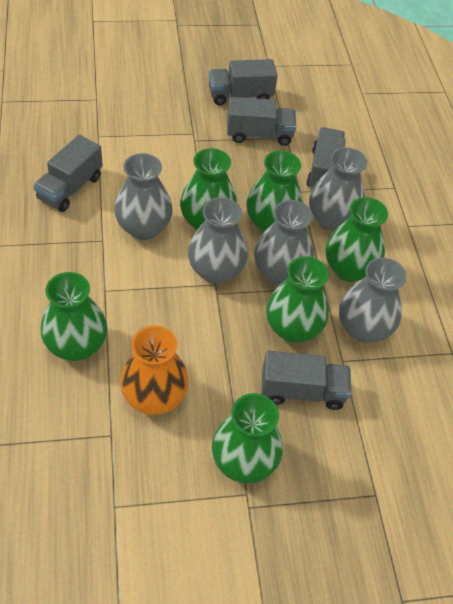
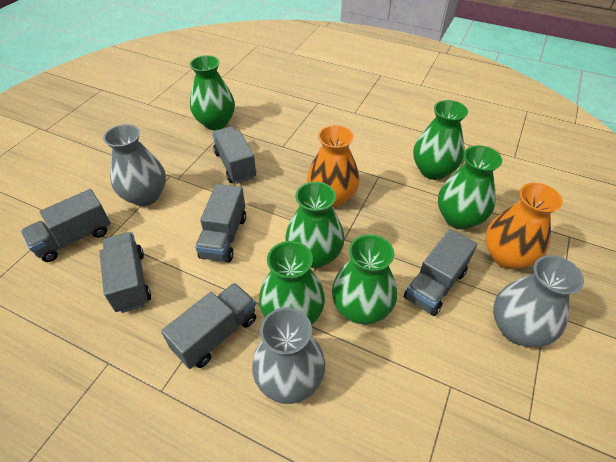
grey truck: 5 -> 6
grey vase: 5 -> 3
orange vase: 1 -> 2

